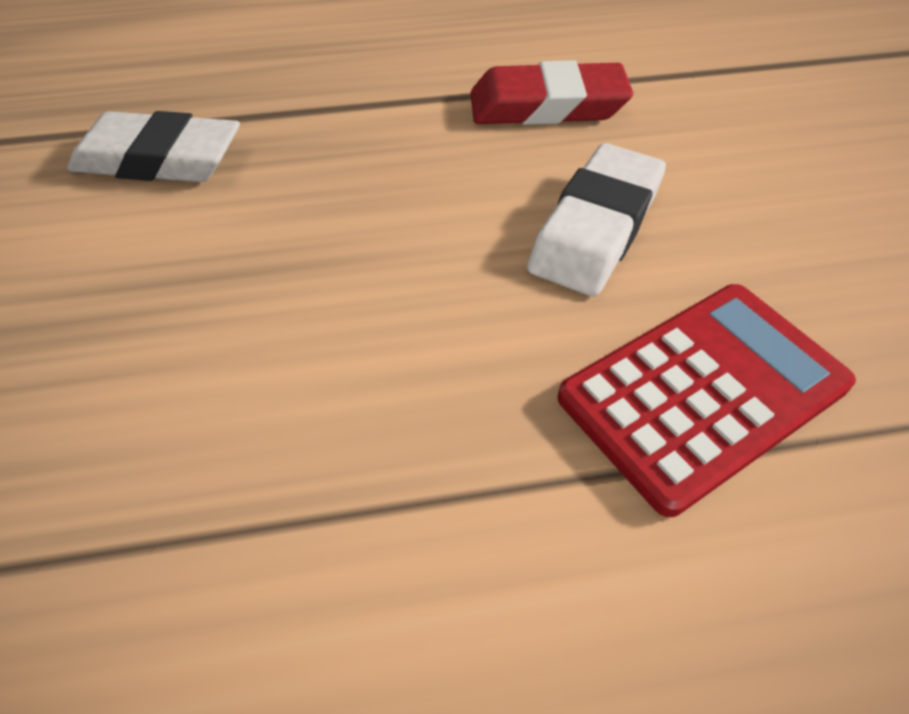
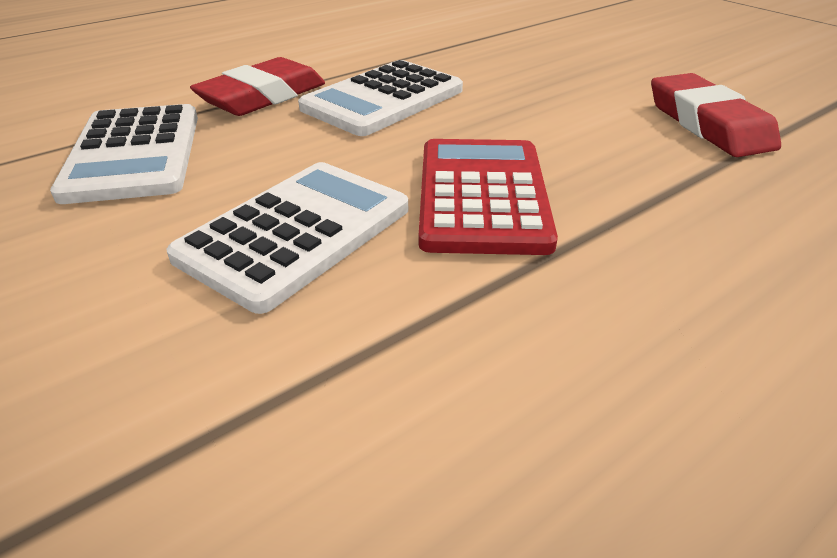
red eraser: 1 -> 2
white calculator: 0 -> 3
white eraser: 2 -> 0

